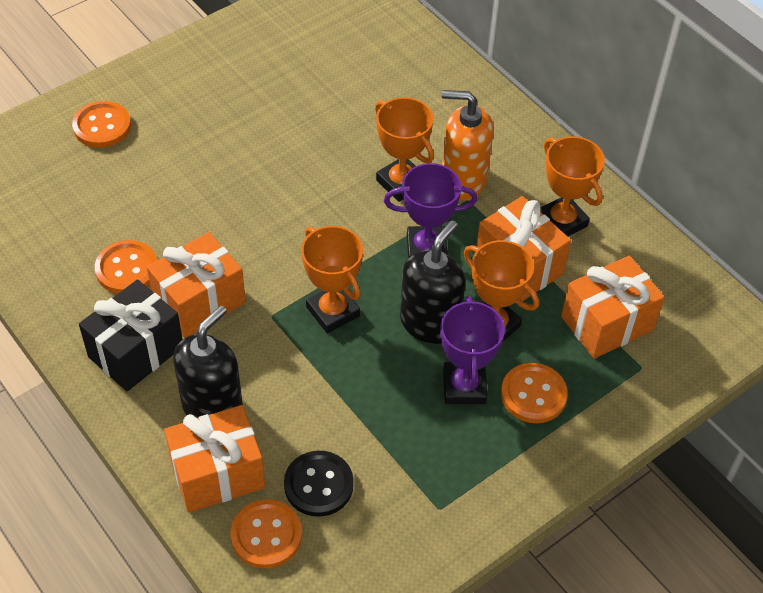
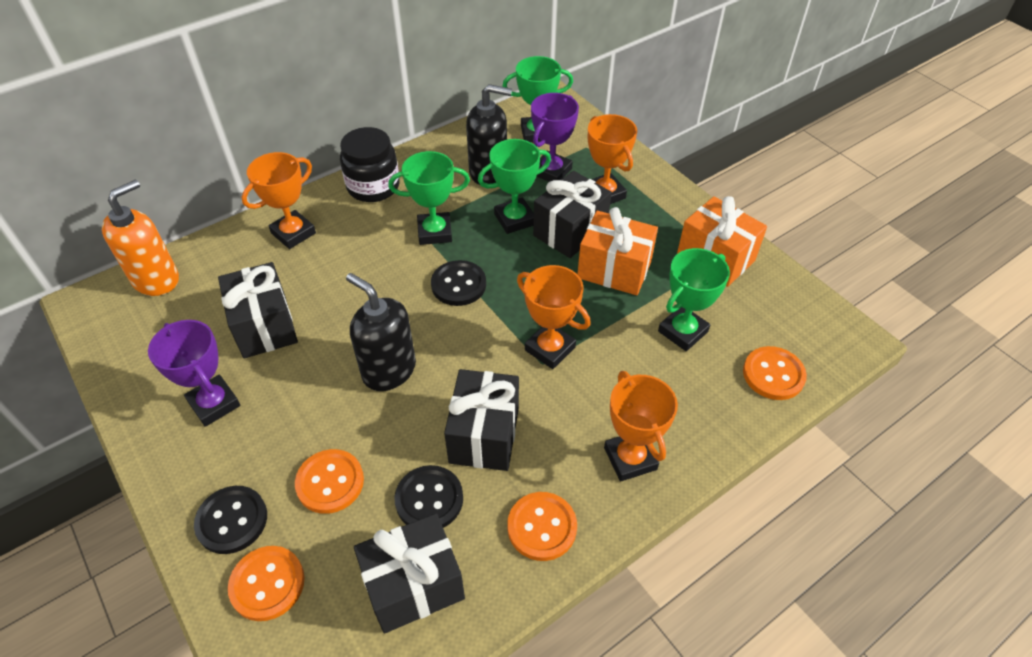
black button: 1 -> 3
black gift: 1 -> 4
black jar: 0 -> 1
green trophy: 0 -> 4
orange gift: 4 -> 2

